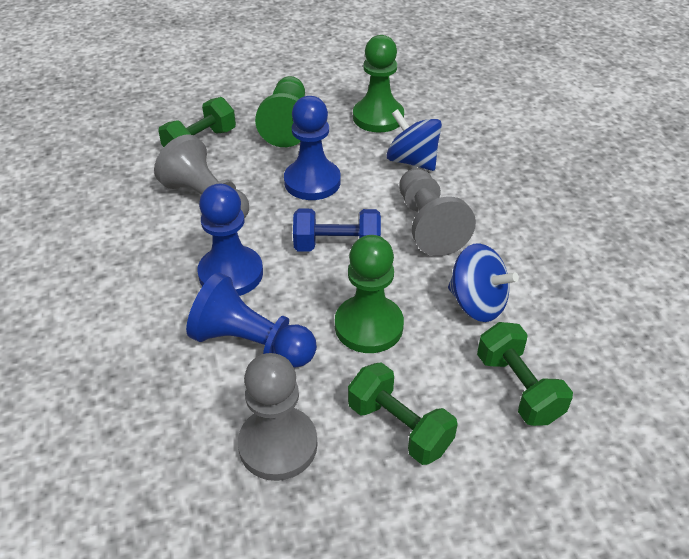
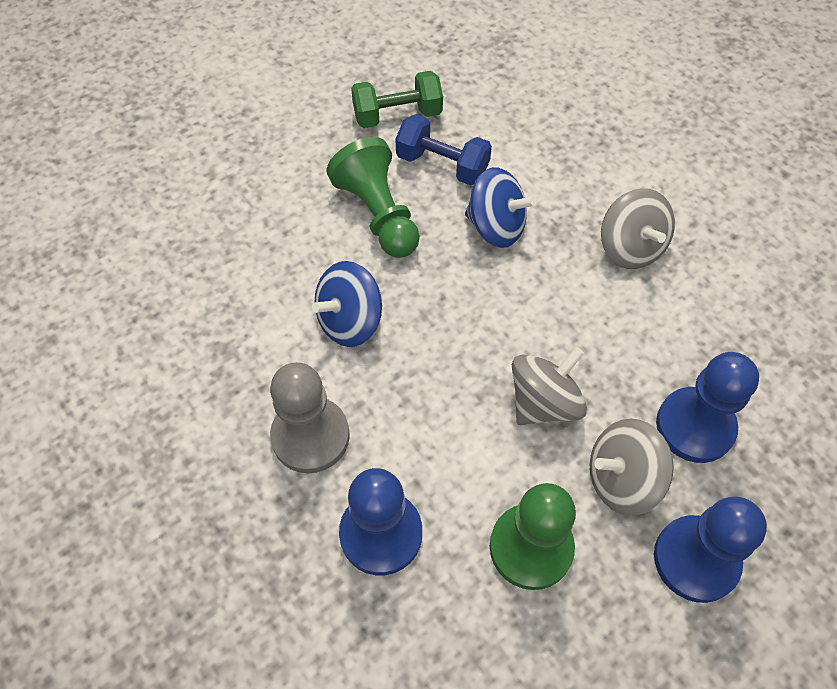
green dumbbell: 3 -> 1
green pawn: 3 -> 2
grey pawn: 3 -> 1
grey spinning top: 0 -> 3

